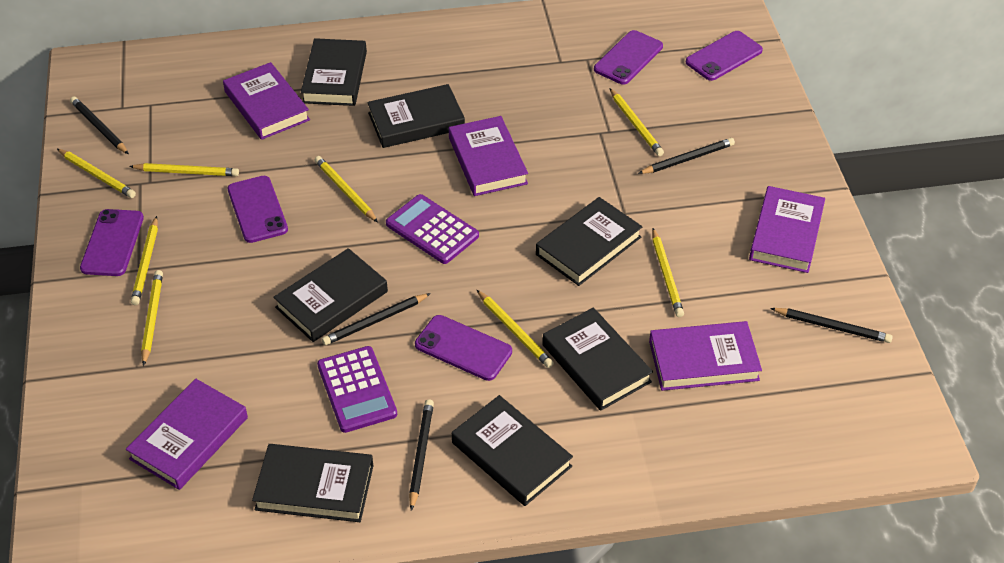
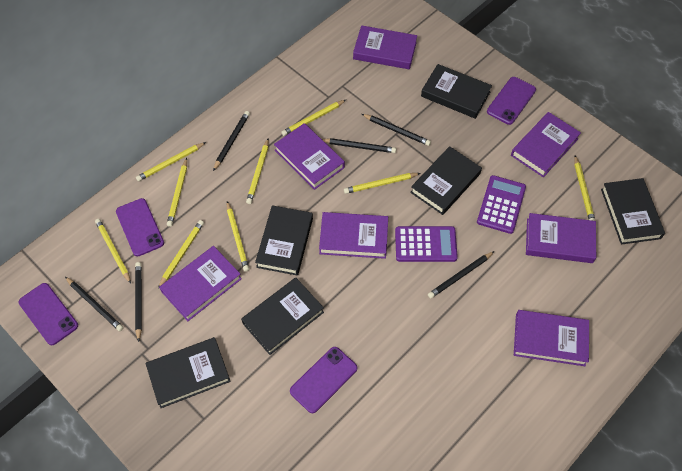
black book: 7 -> 6
black pencil: 5 -> 6
purple book: 5 -> 7
purple phone: 5 -> 4
yellow pencil: 8 -> 9

